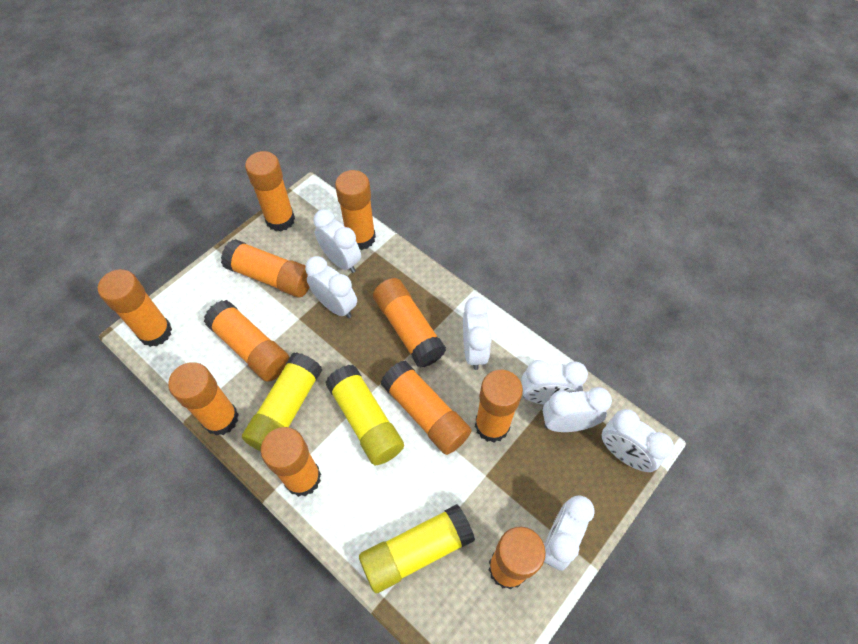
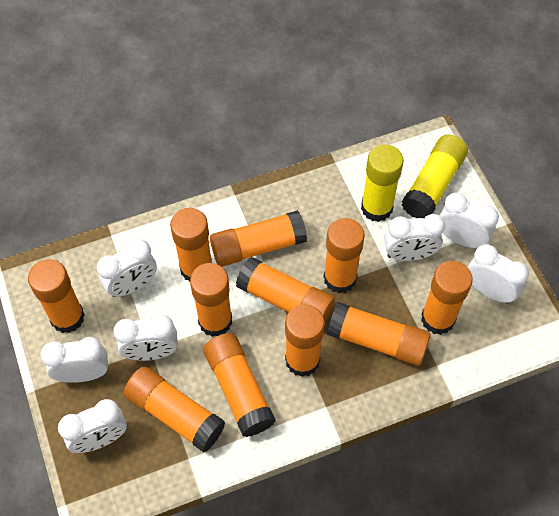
yellow glue stick: 3 -> 2

